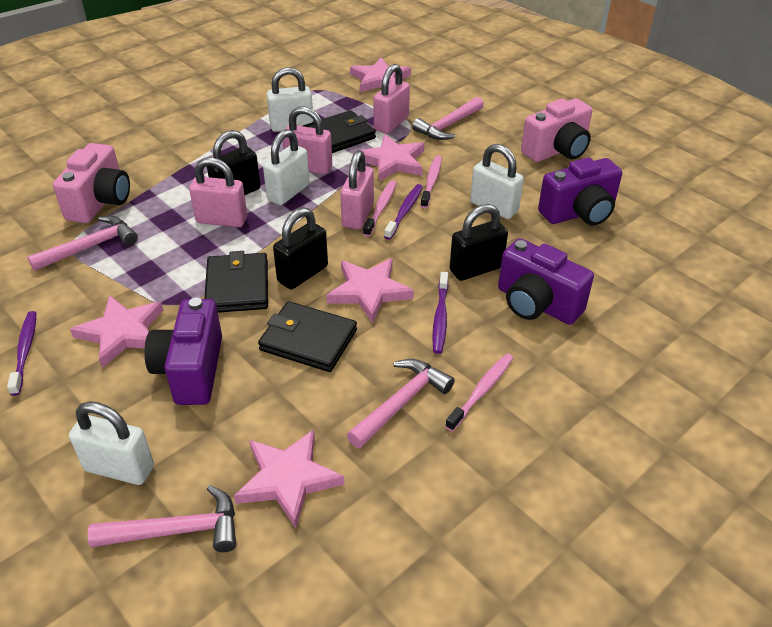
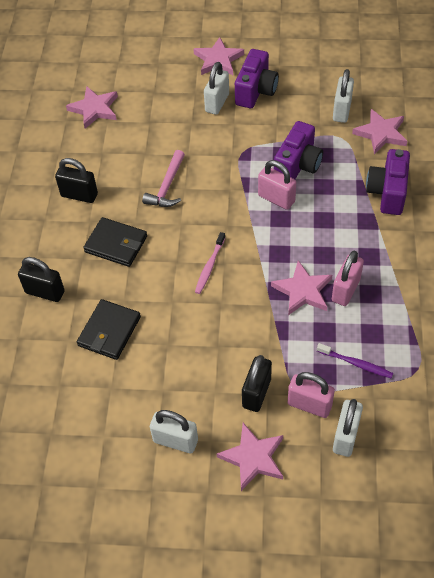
black wallet: 3 -> 2
pink camera: 2 -> 0
pink hammer: 4 -> 1
pink padlock: 4 -> 3
pink toothbrush: 3 -> 1
purple toothbrush: 3 -> 1

